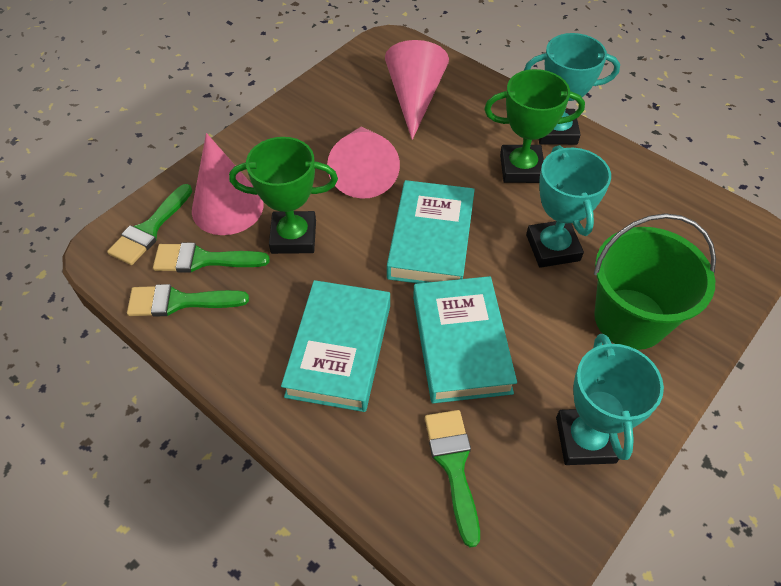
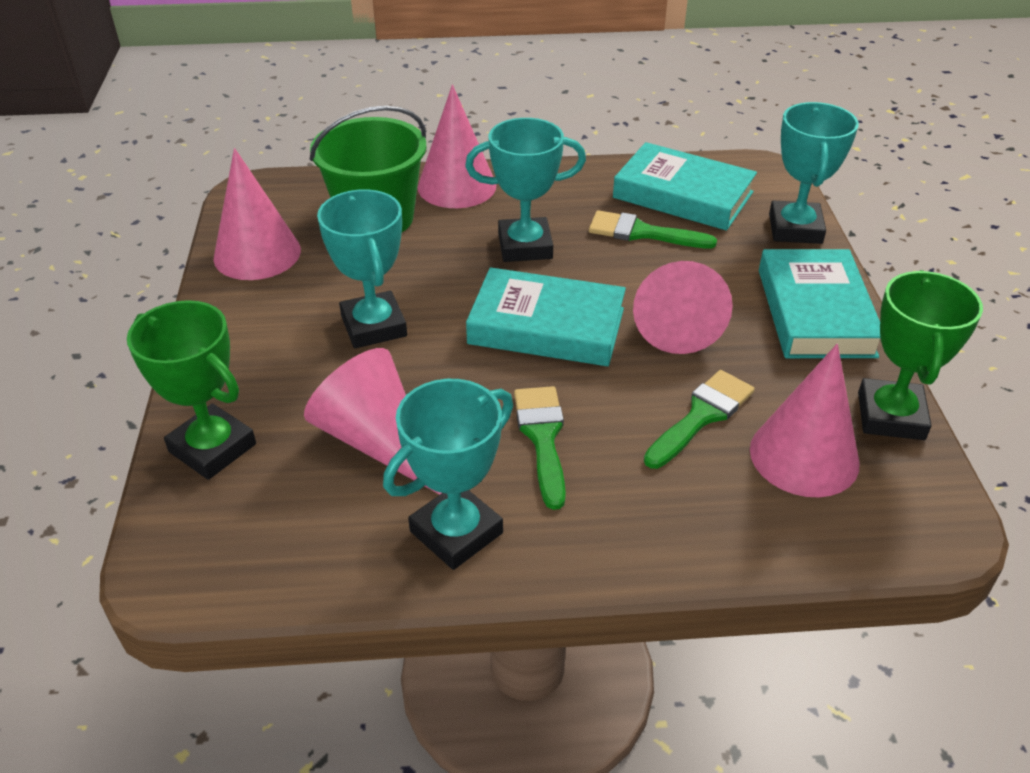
green brush: 4 -> 3
pink cone: 3 -> 5
turquoise trophy: 3 -> 4

